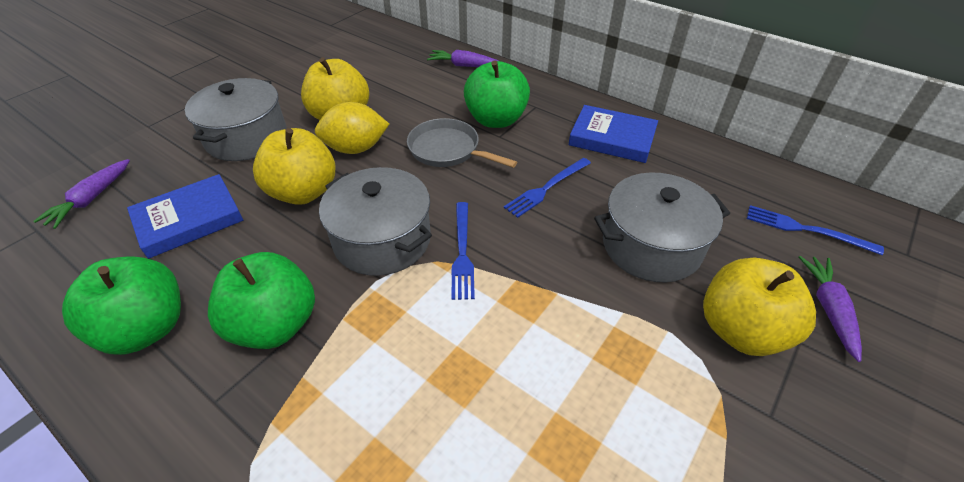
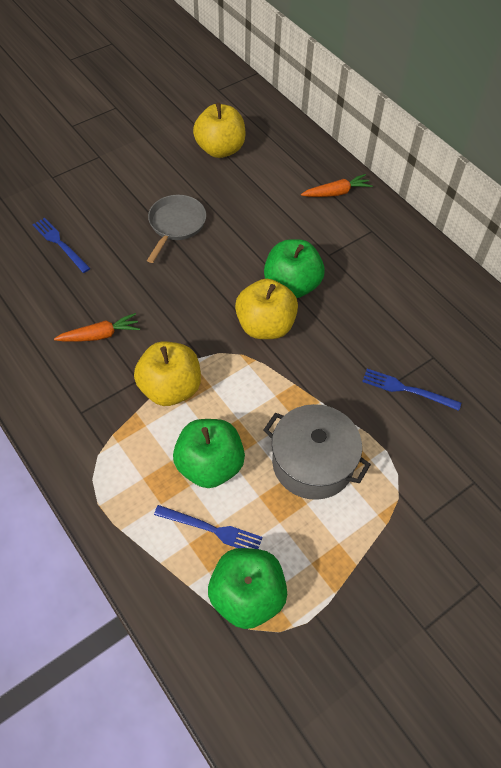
blue book: 2 -> 0
grey pot: 3 -> 1
orange carrot: 0 -> 2
purple carrot: 3 -> 0
yellow lemon: 1 -> 0

